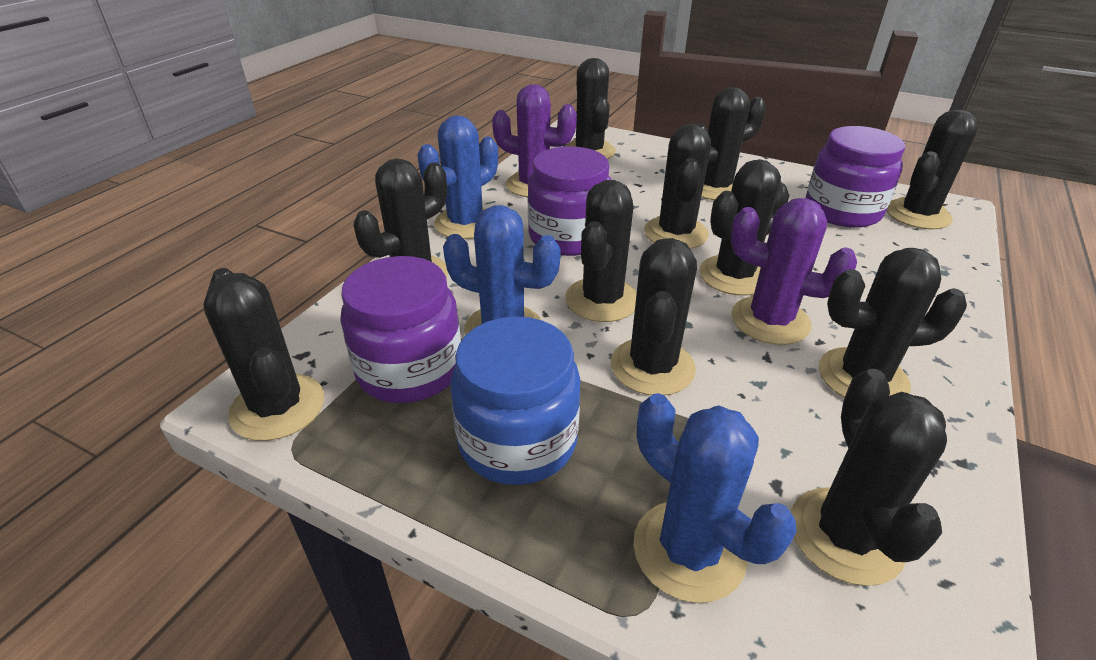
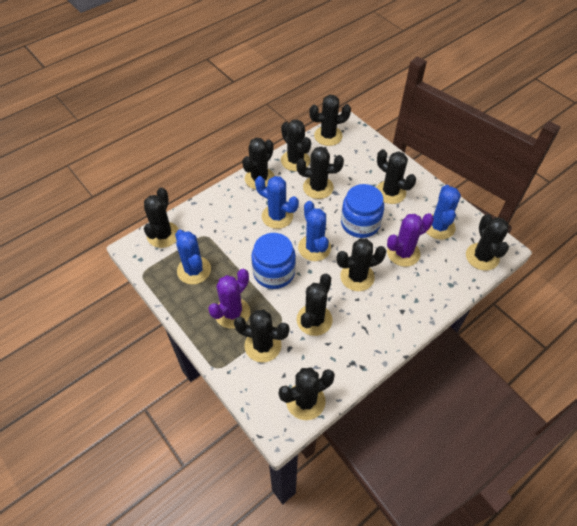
blue cactus: 3 -> 4
blue jar: 1 -> 2
purple jar: 3 -> 0

